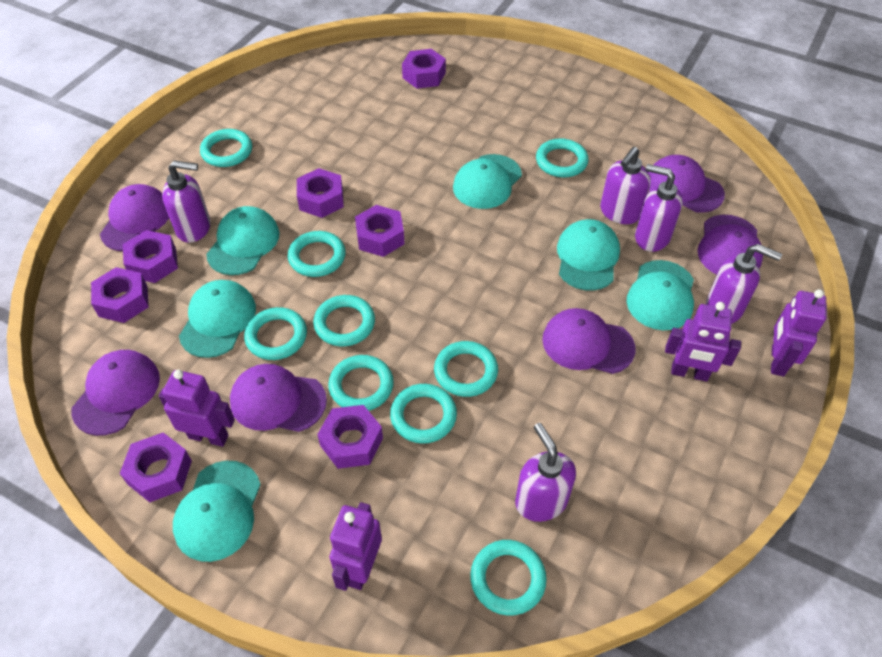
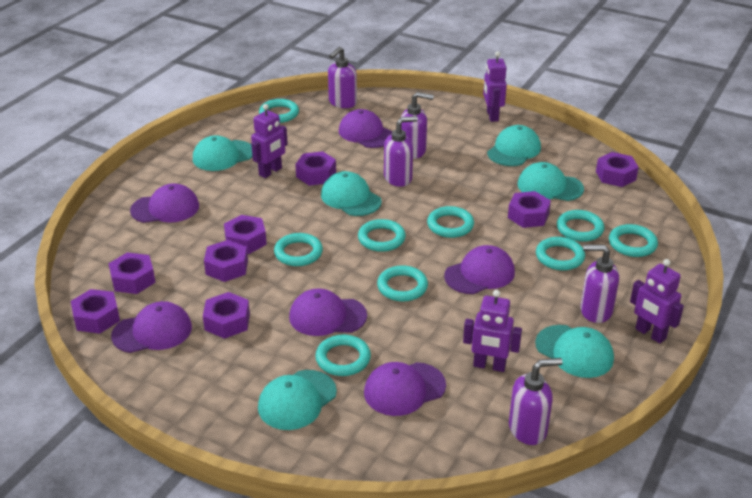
purple nut: 7 -> 8

